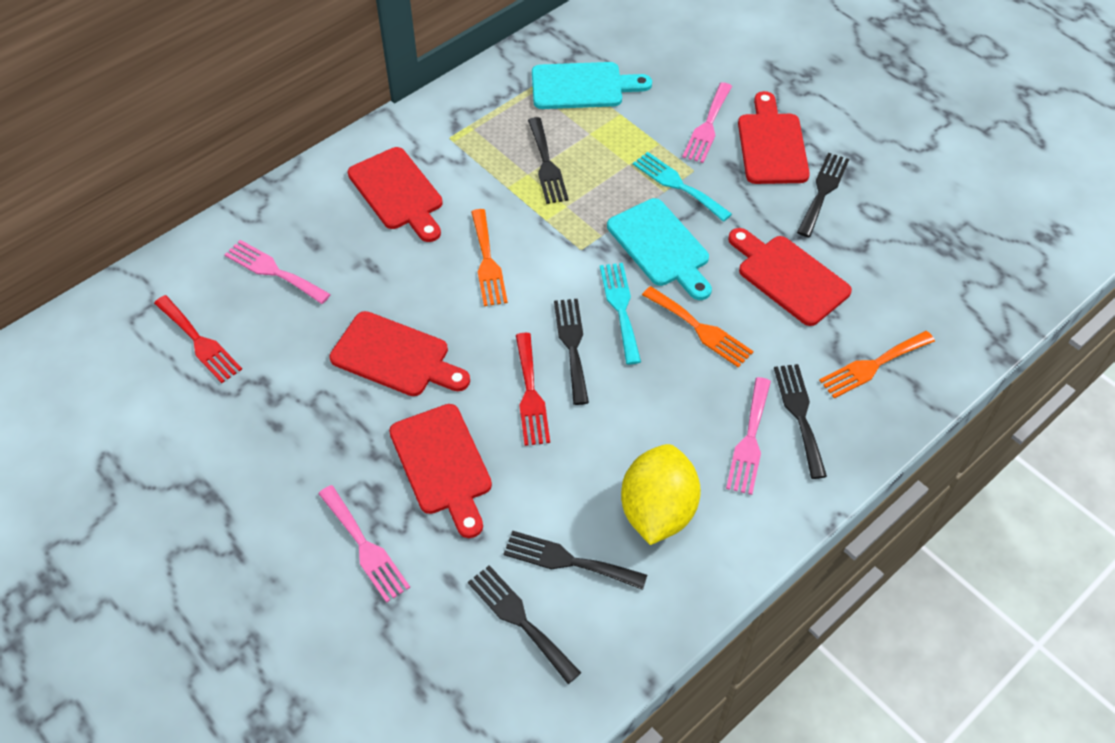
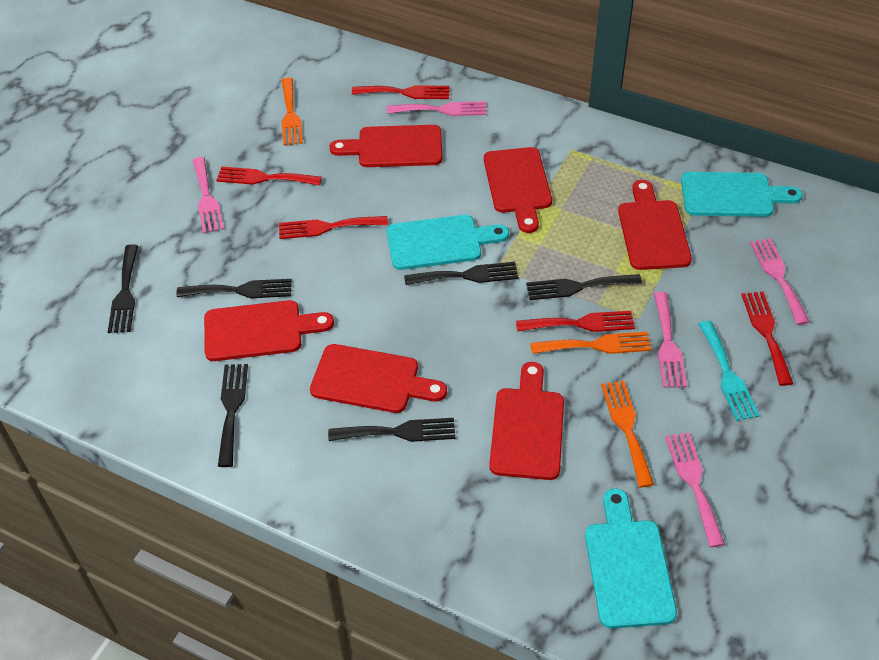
pink fork: 4 -> 5
red cutting board: 5 -> 6
red fork: 2 -> 5
turquoise cutting board: 2 -> 3
turquoise fork: 2 -> 1
yellow lemon: 1 -> 0

